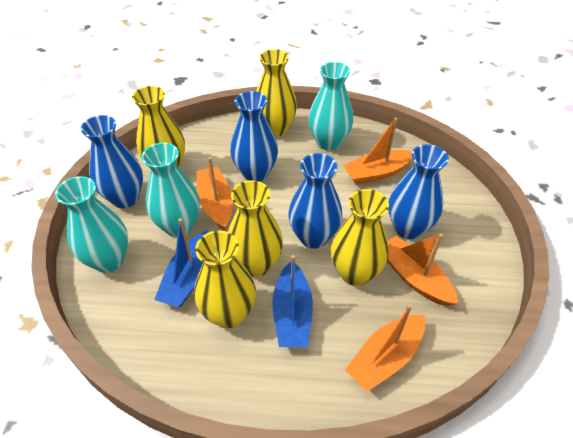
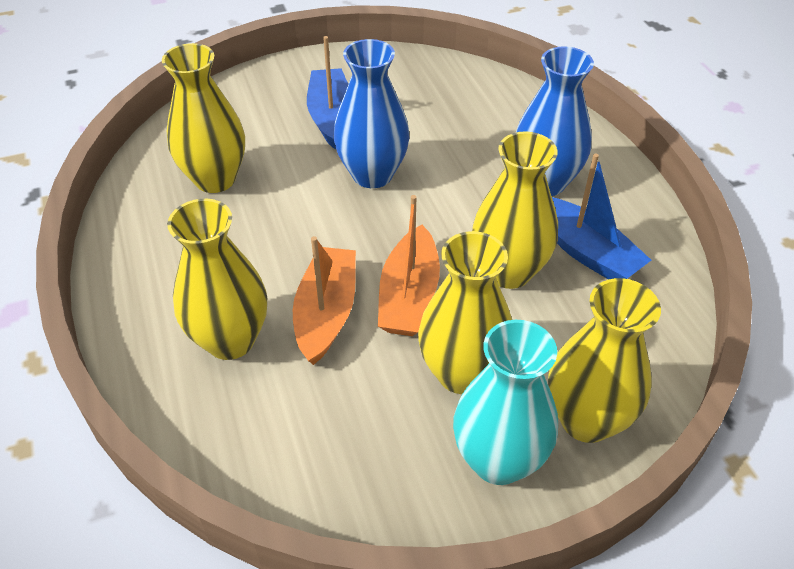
blue vase: 4 -> 2
orange boat: 4 -> 2
turquoise vase: 3 -> 1

